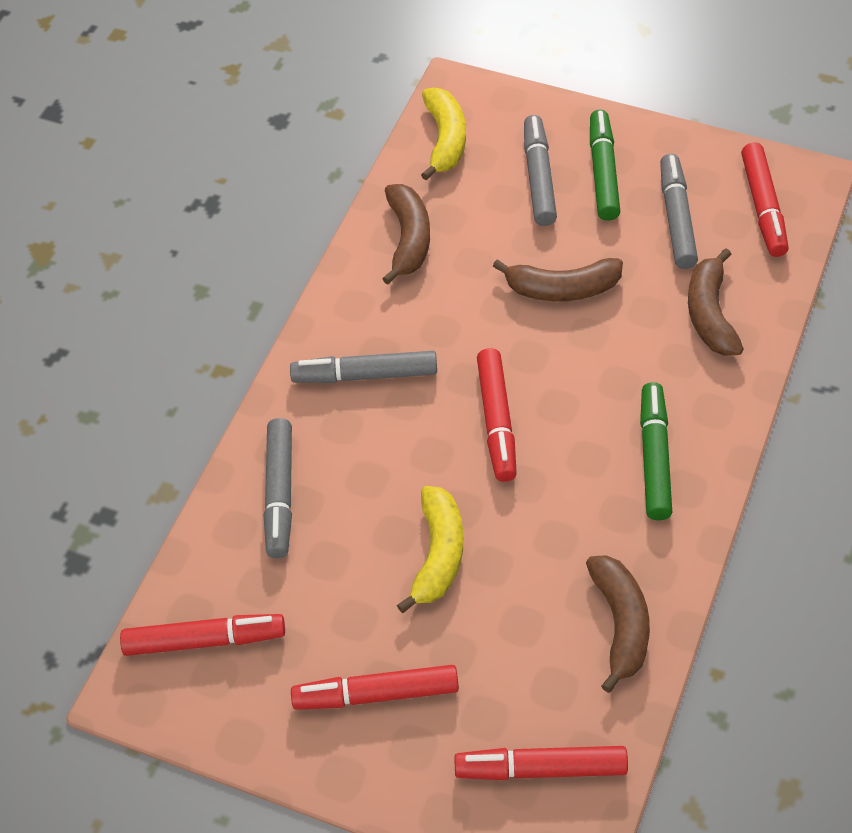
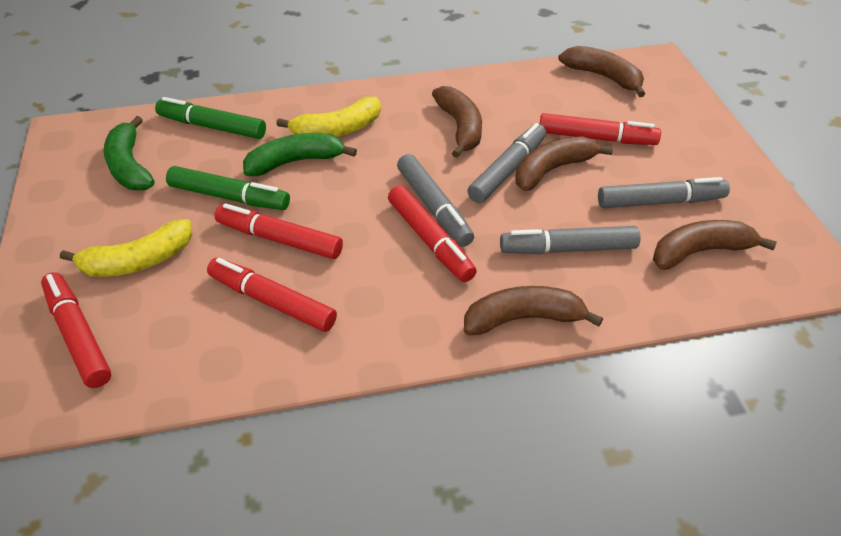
brown banana: 4 -> 5
green banana: 0 -> 2

